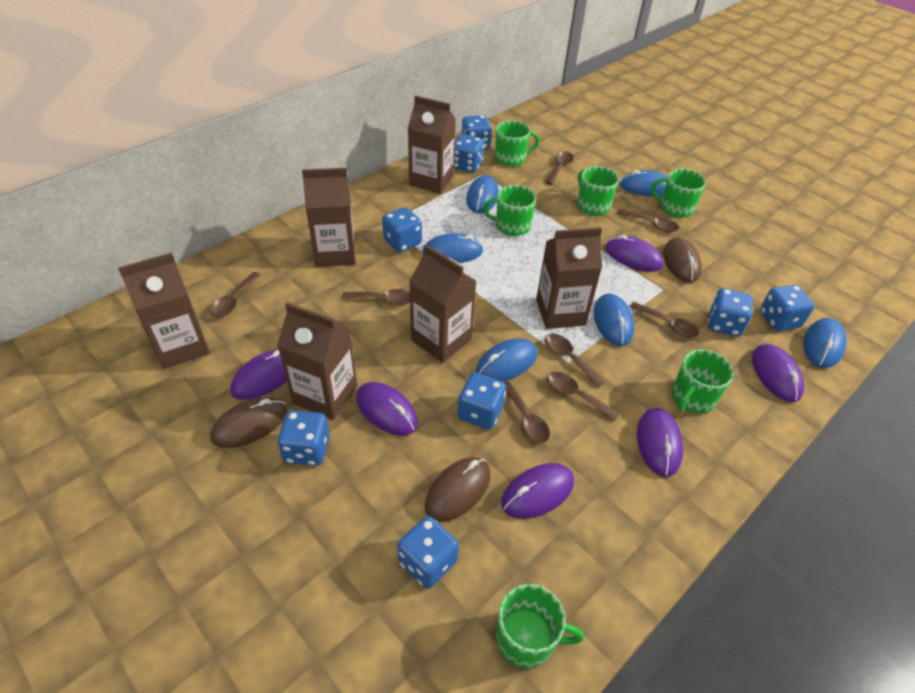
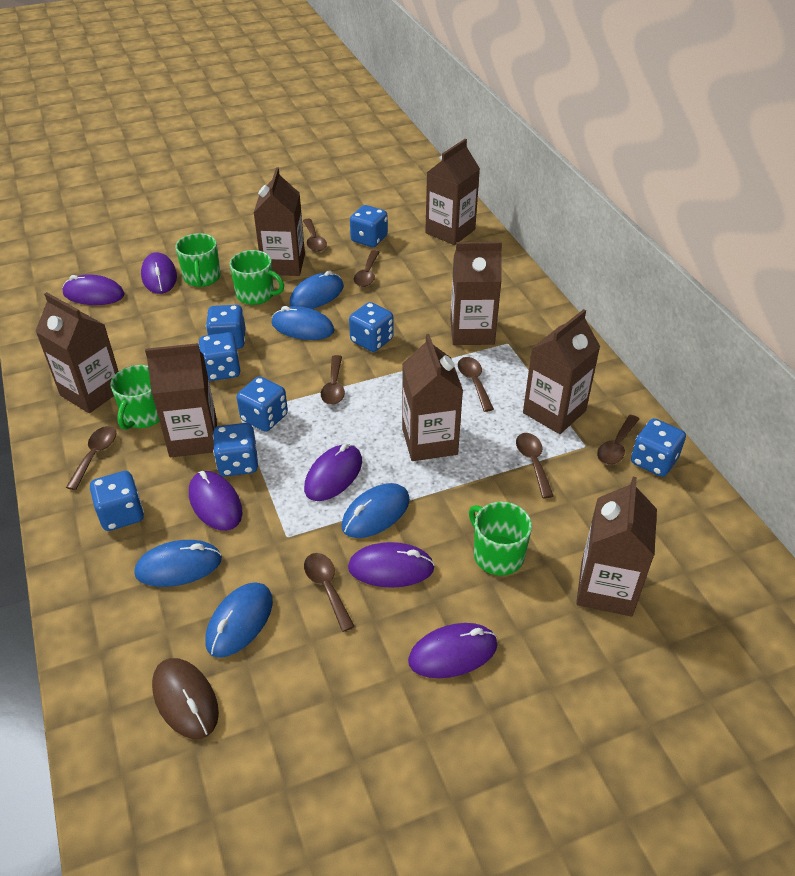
blue mouse: 6 -> 5
brown carton: 6 -> 8
brown mouse: 3 -> 1
green mug: 6 -> 4

